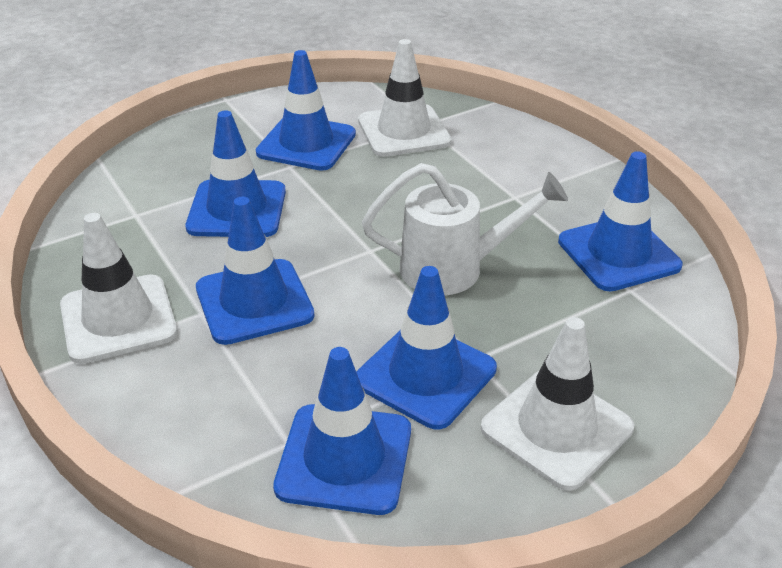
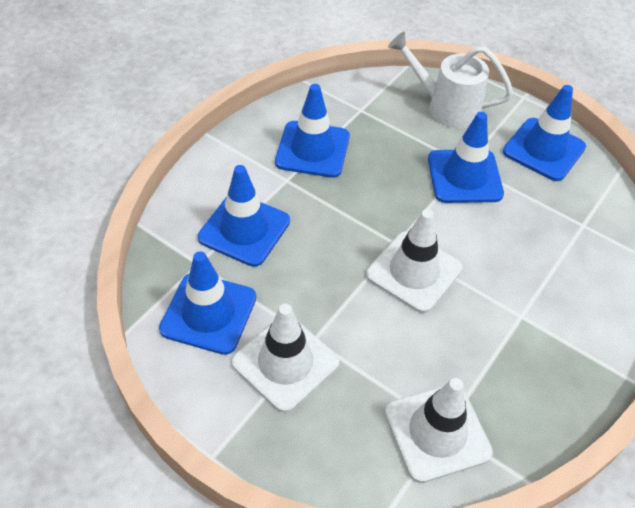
blue traffic cone: 6 -> 5

